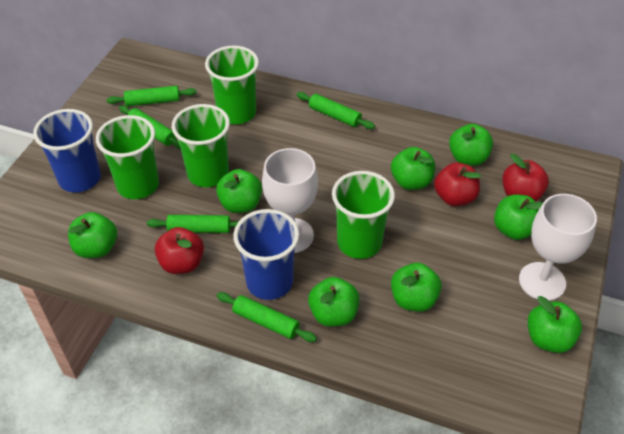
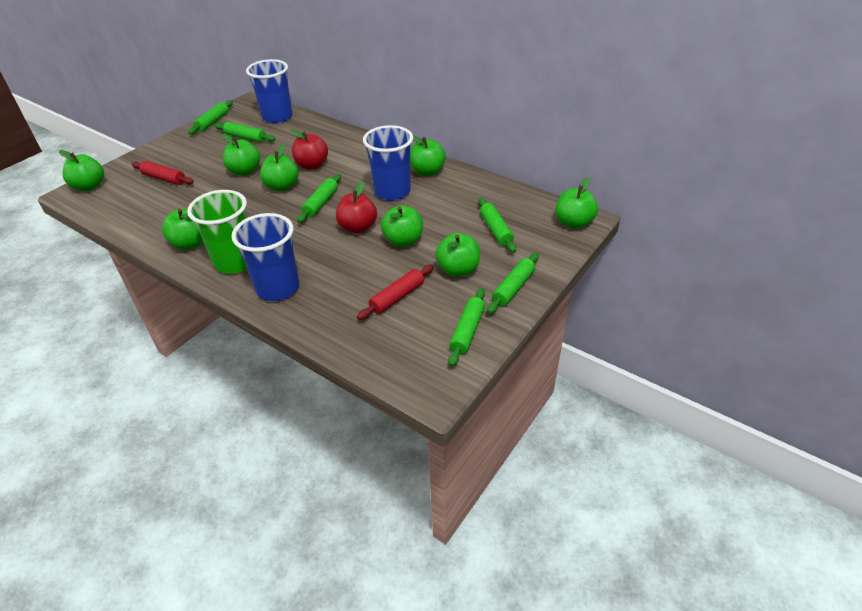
blue cup: 2 -> 3
green cup: 4 -> 1
green rolling pin: 5 -> 6
red apple: 3 -> 2
red rolling pin: 0 -> 2
white goblet: 2 -> 0

